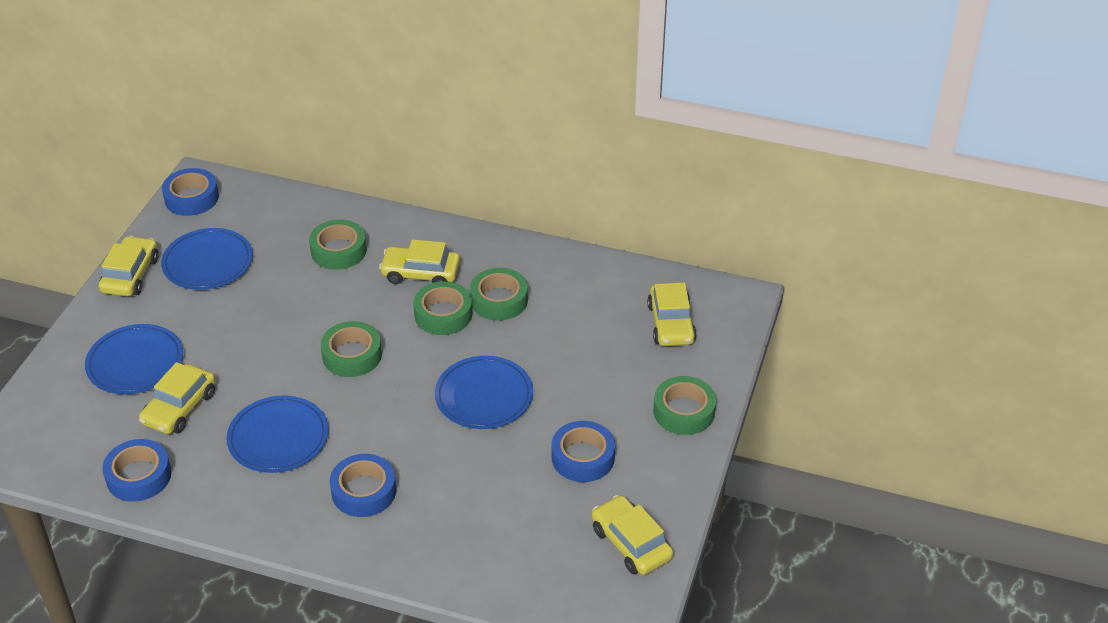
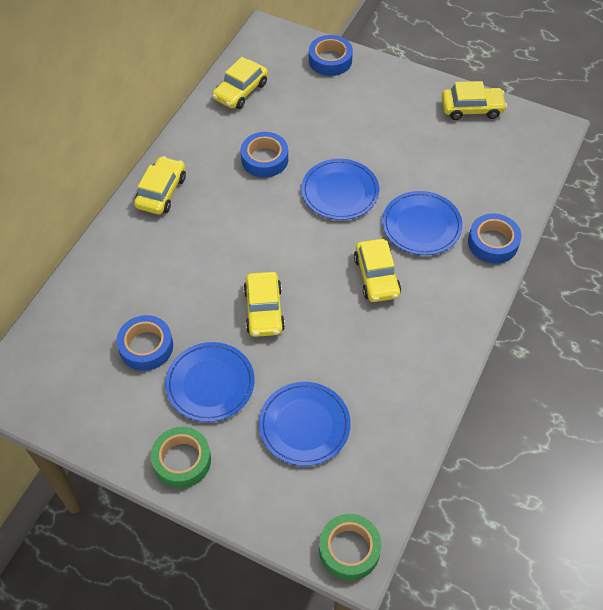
green tape: 5 -> 2

